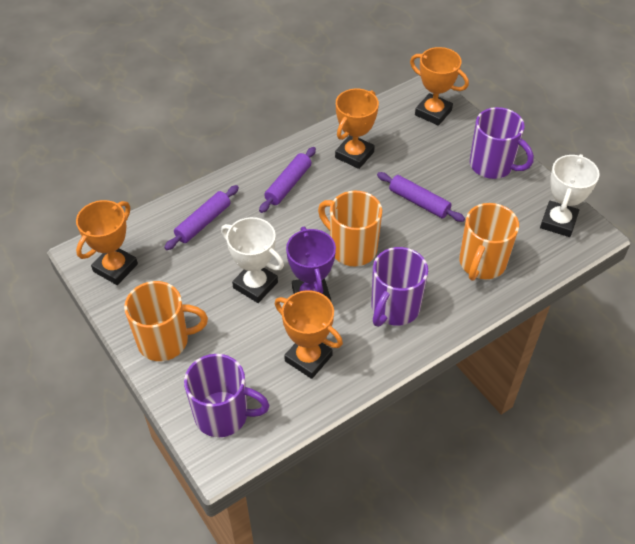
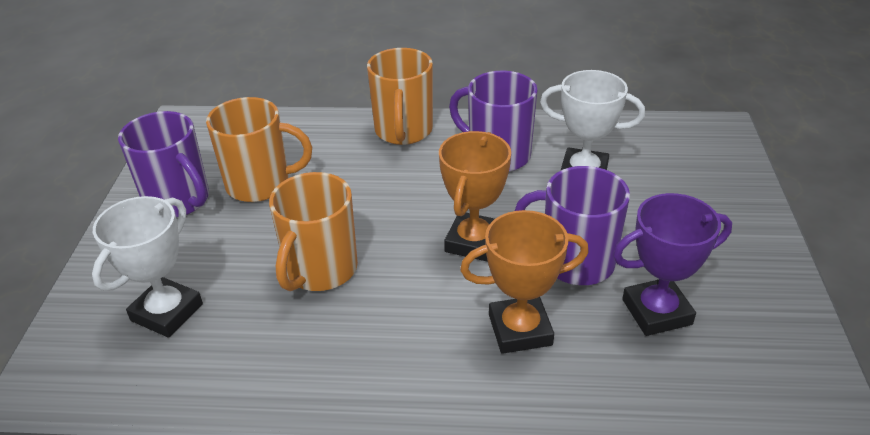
orange trophy: 4 -> 2
purple rolling pin: 3 -> 0

